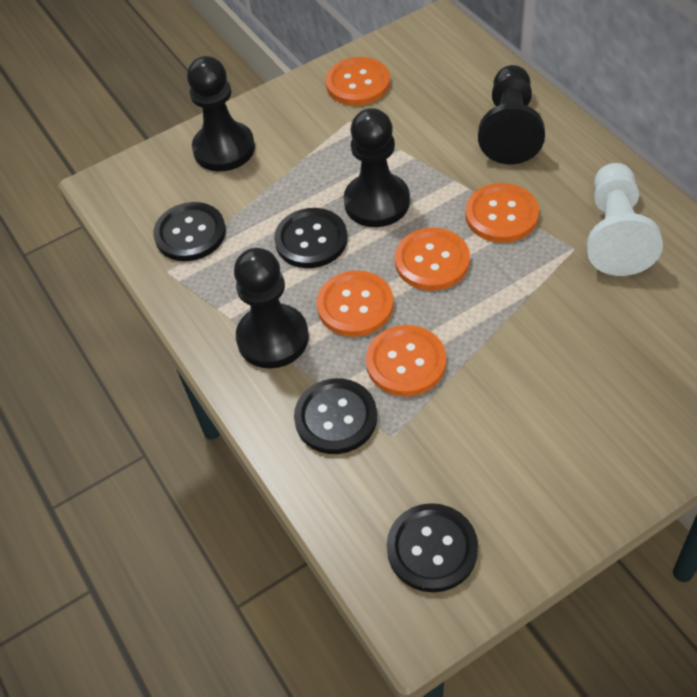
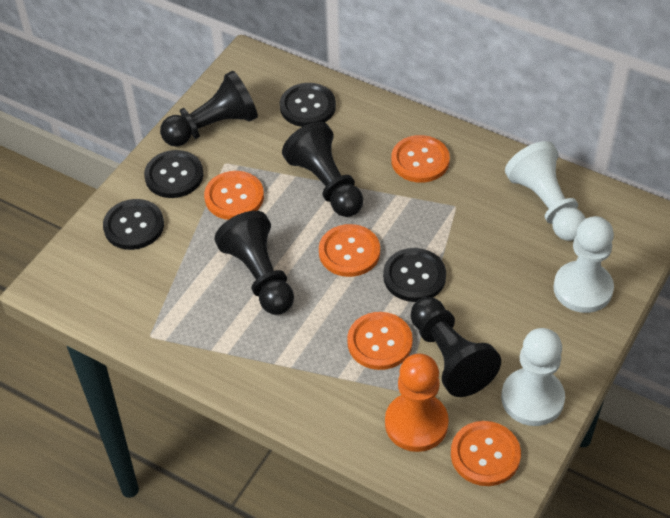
orange pawn: 0 -> 1
white pawn: 1 -> 3

